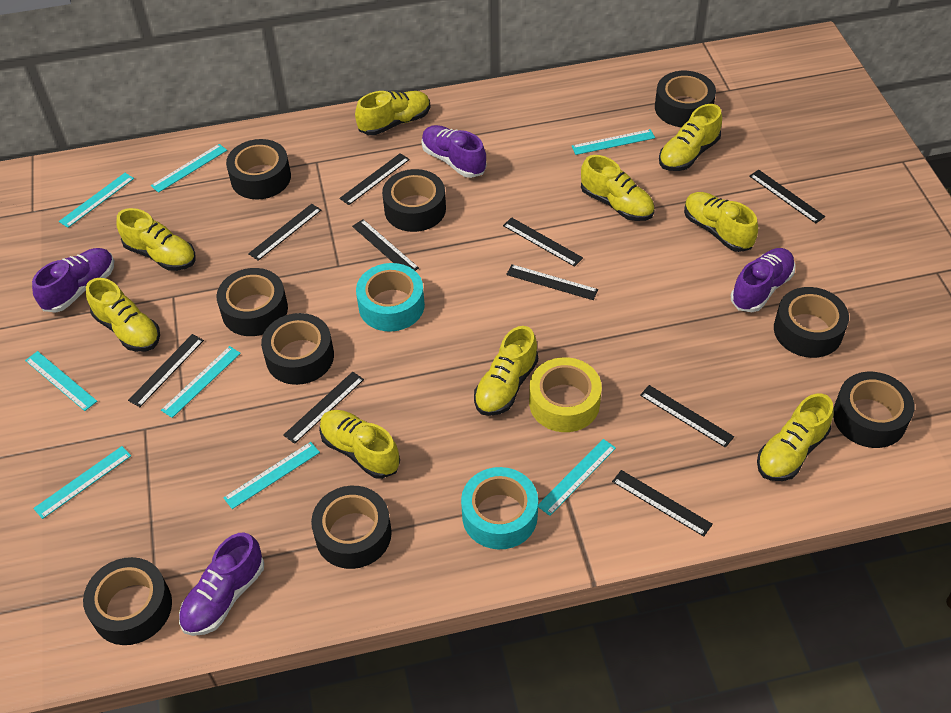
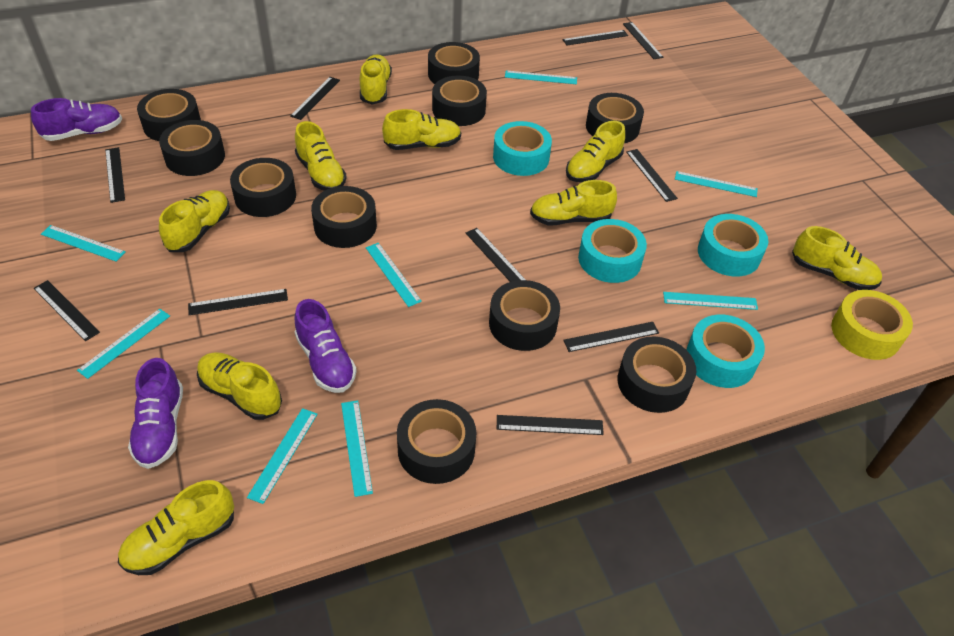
black tape: 9 -> 10
purple shoe: 4 -> 3
turquoise tape: 2 -> 4

